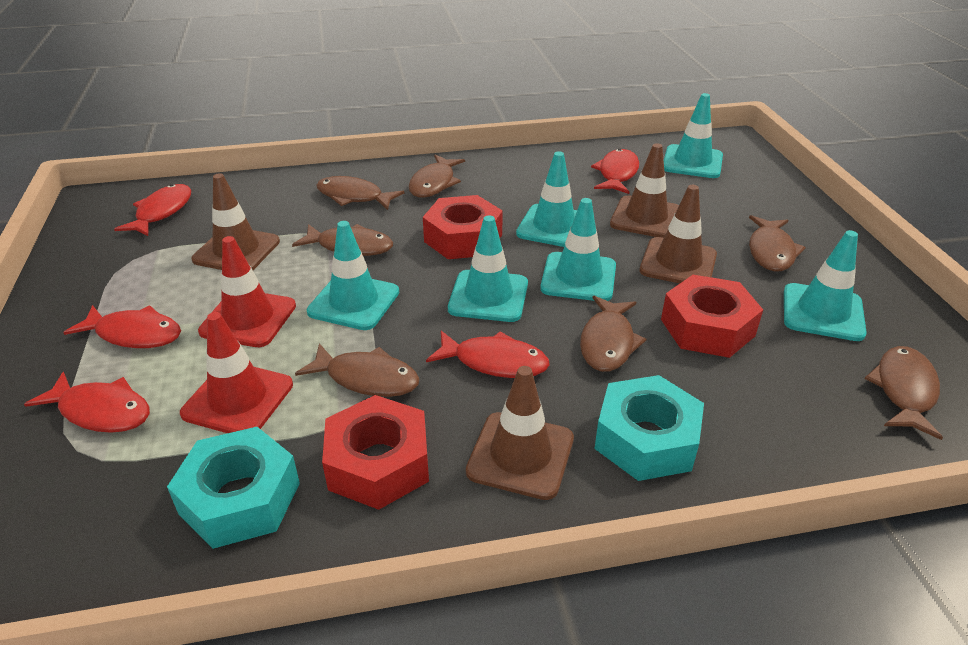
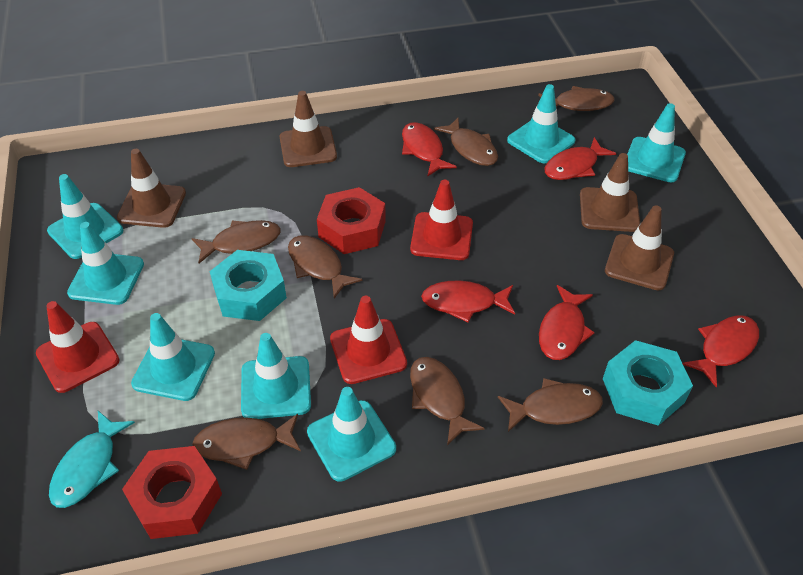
red nut: 3 -> 2
red traffic cone: 2 -> 3
turquoise fish: 0 -> 1
turquoise traffic cone: 6 -> 7

